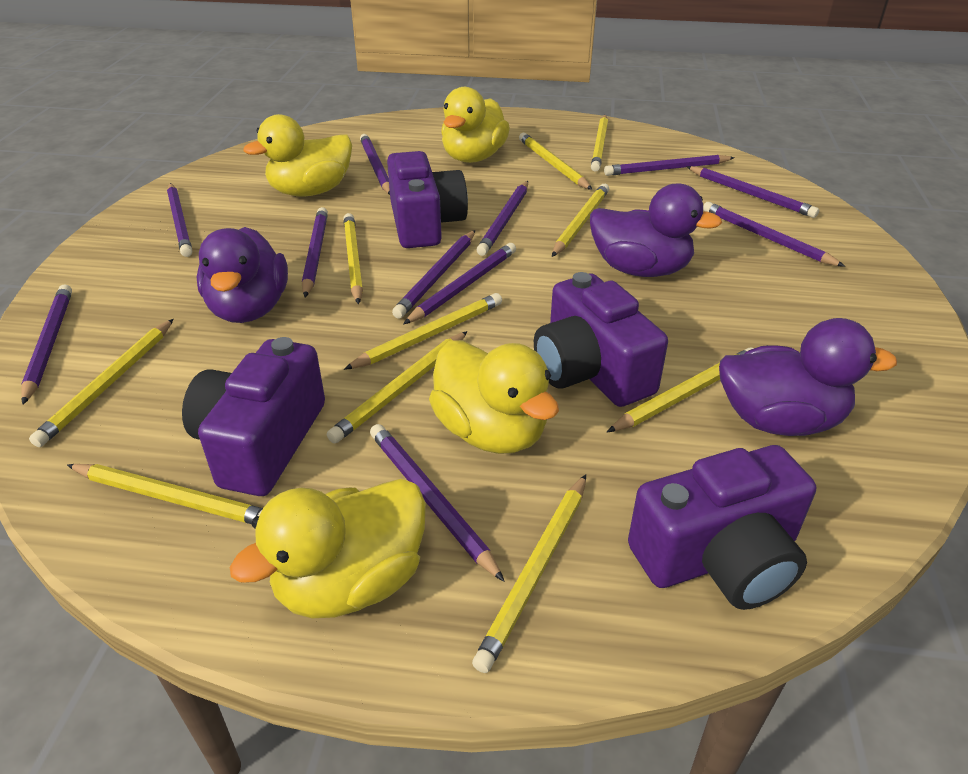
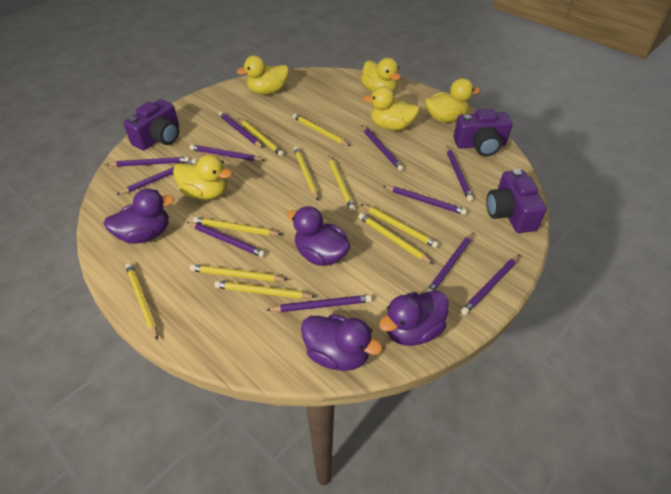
purple camera: 4 -> 3
purple duck: 3 -> 4
yellow duck: 4 -> 5

